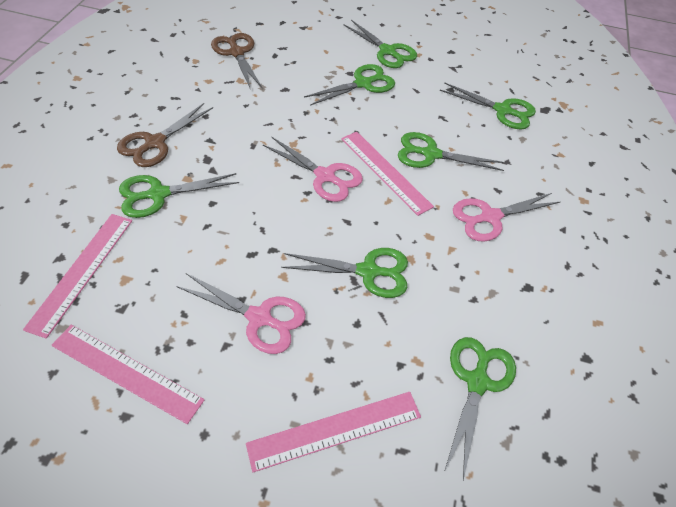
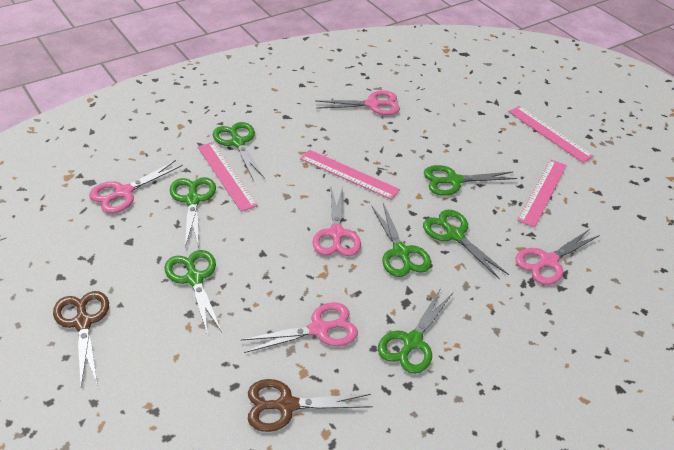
pink scissors: 3 -> 5

